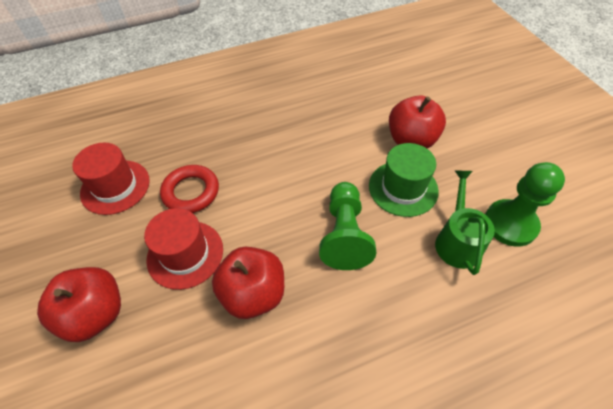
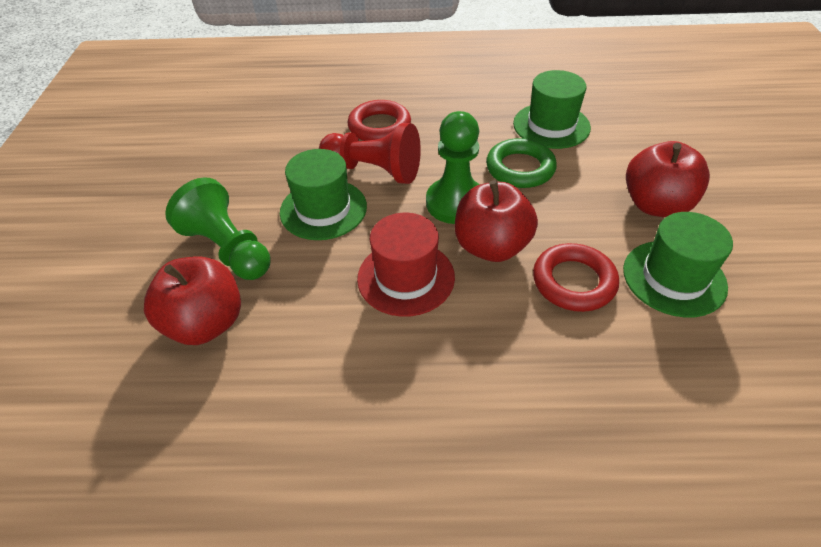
green hat: 1 -> 3
green ring: 0 -> 1
green watering can: 1 -> 0
red hat: 2 -> 1
red pawn: 0 -> 1
red ring: 1 -> 2

